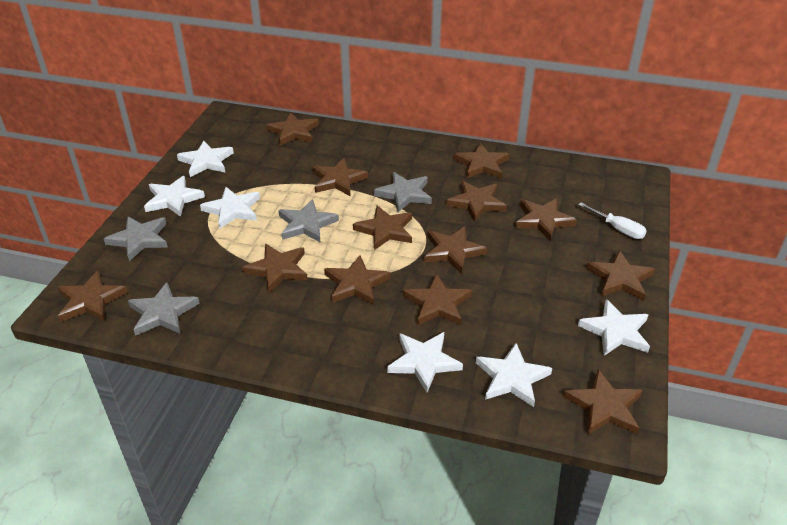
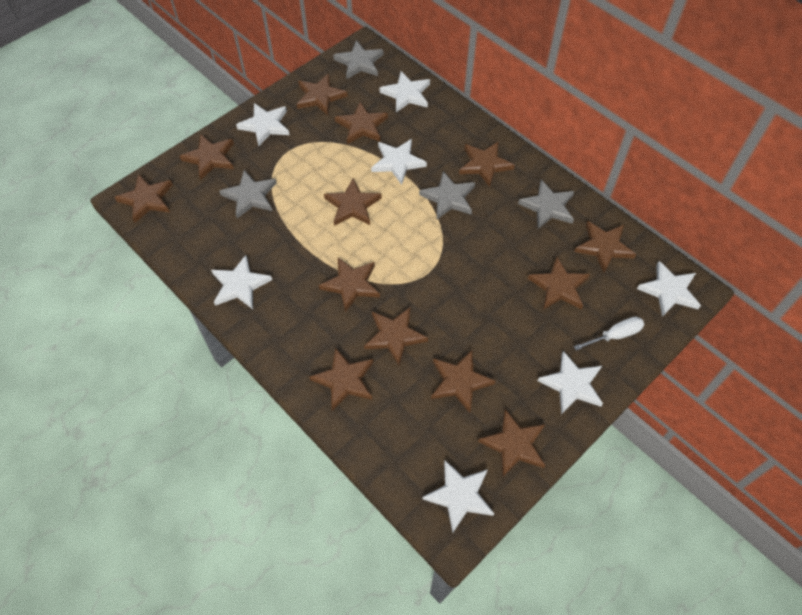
white star: 6 -> 7

